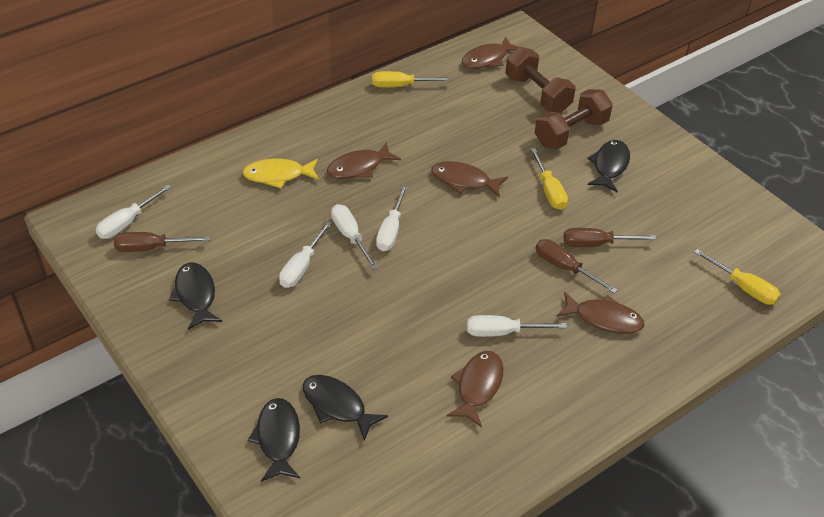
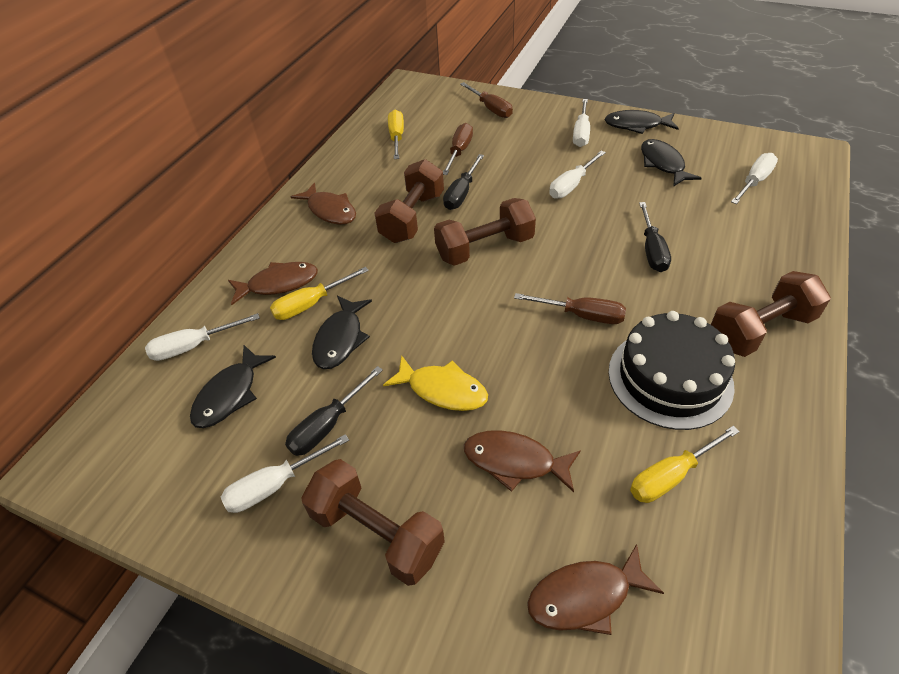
black cake: 0 -> 1
black screwdriver: 0 -> 3
brown dumbbell: 2 -> 4
brown fish: 5 -> 4

